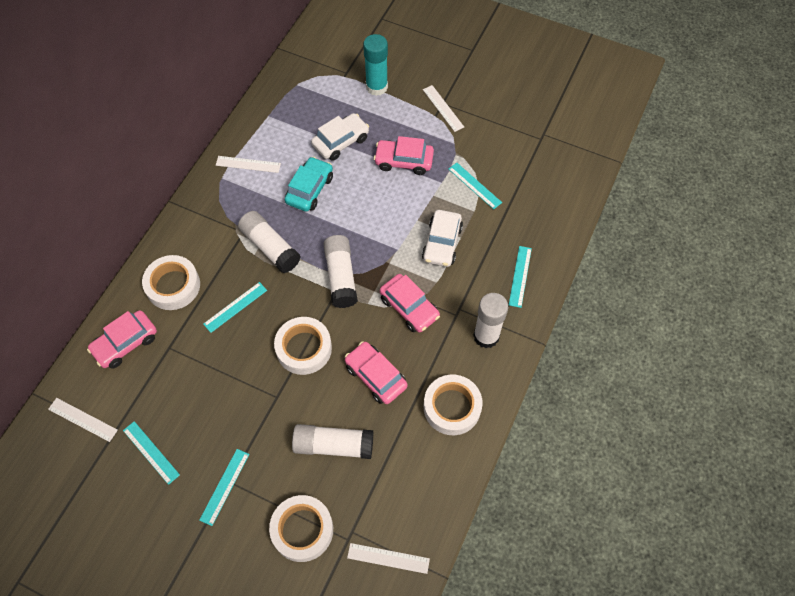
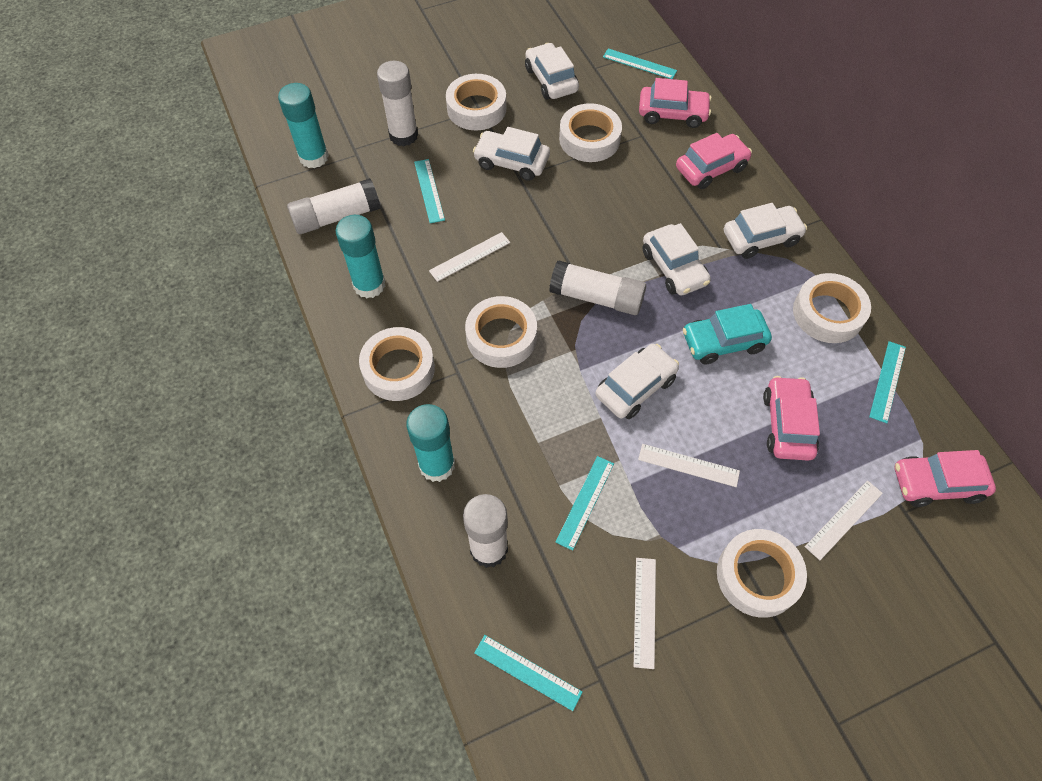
turquoise glue stick: 1 -> 3
white car: 2 -> 5
white tape: 4 -> 6

